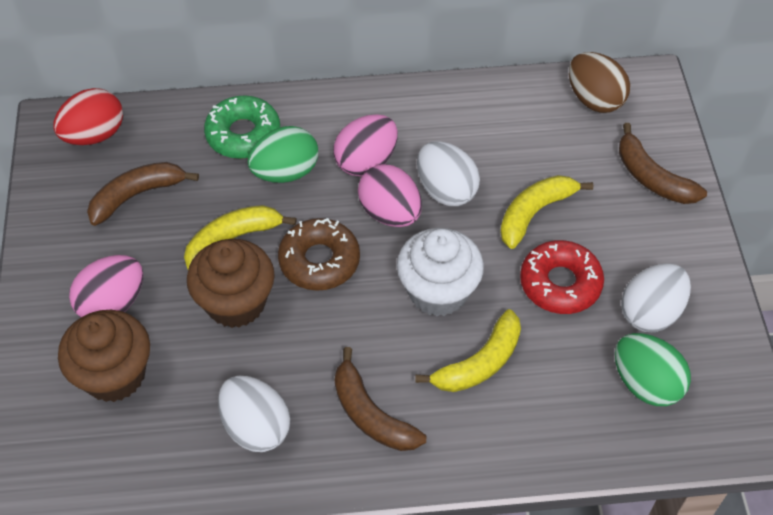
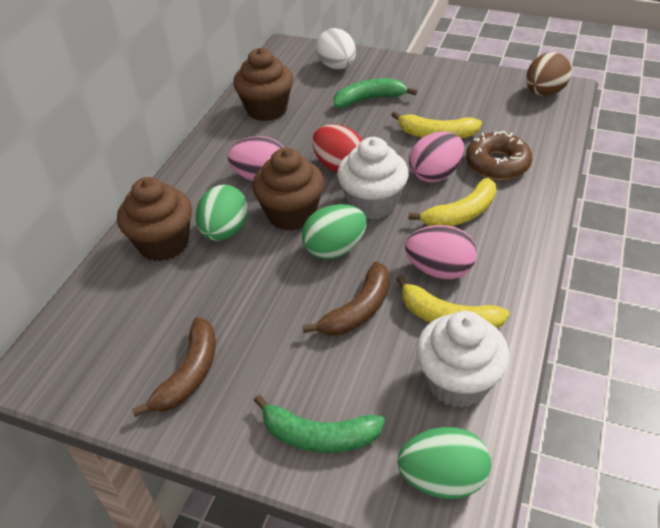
brown banana: 3 -> 2
brown cupcake: 2 -> 3
green banana: 0 -> 2
green donut: 1 -> 0
green egg: 2 -> 3
red donut: 1 -> 0
white cupcake: 1 -> 2
white egg: 3 -> 1

